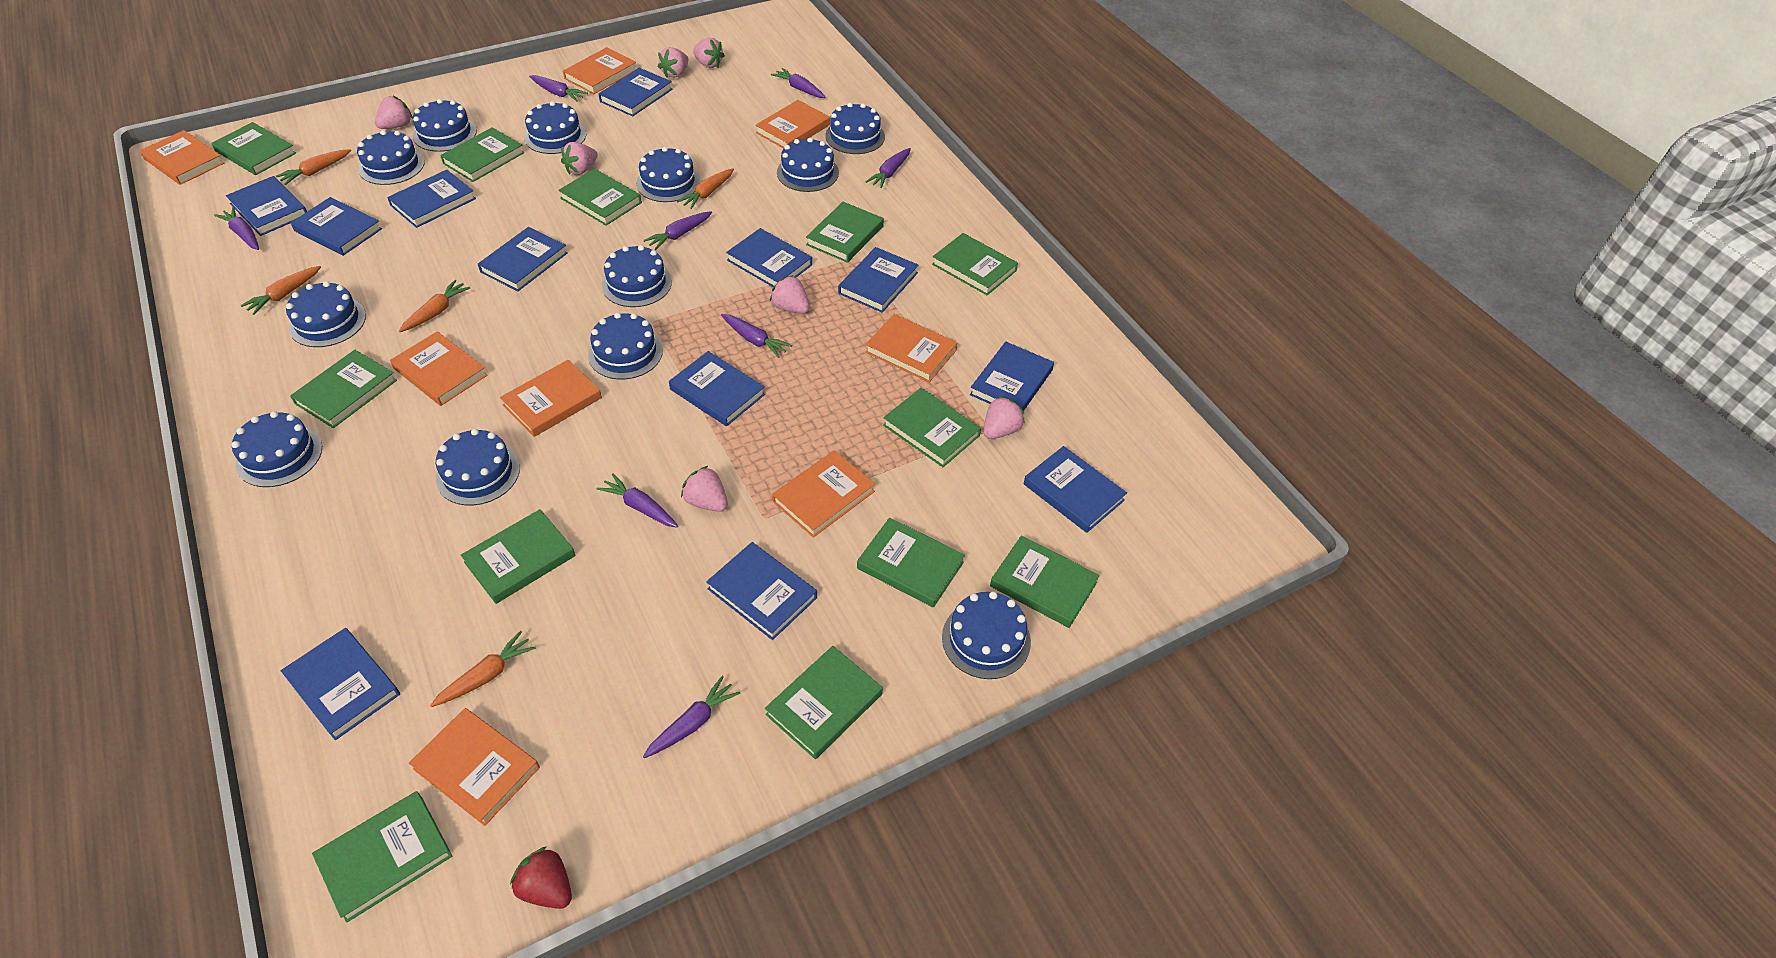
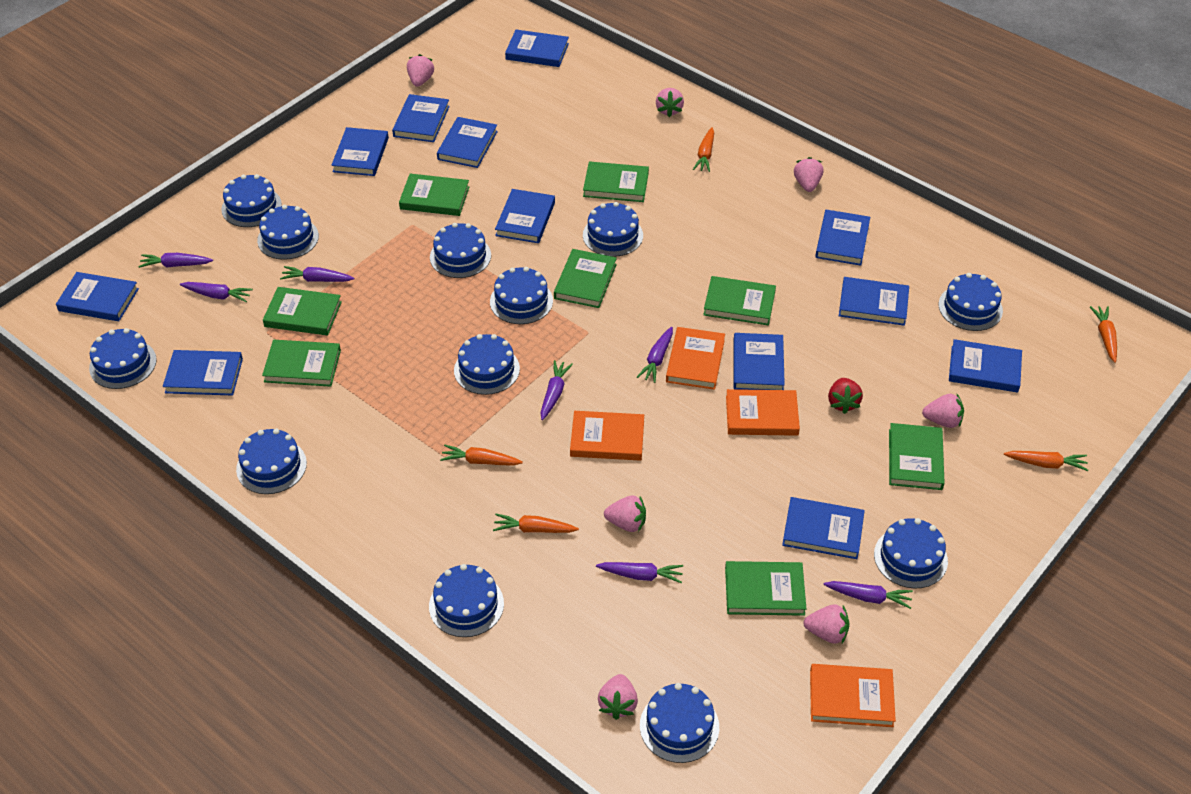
green book: 12 -> 8
orange book: 8 -> 4
purple carrot: 8 -> 7

